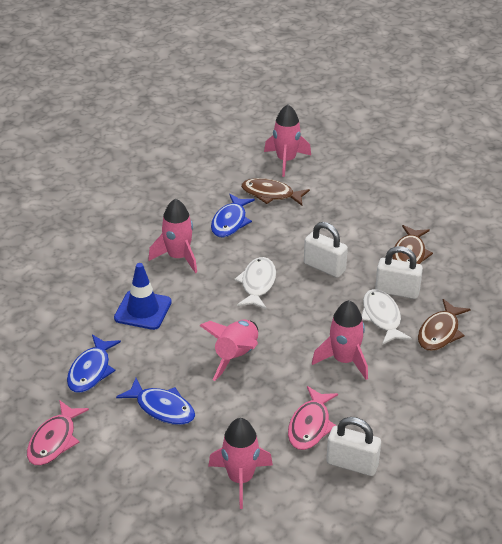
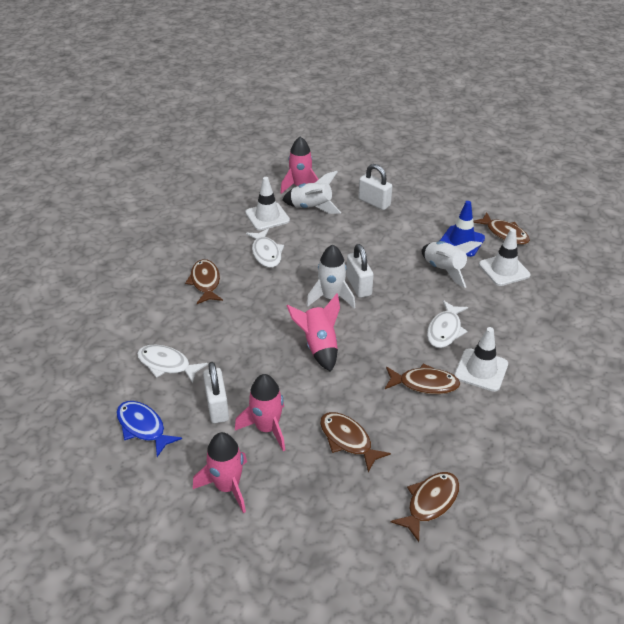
blue fish: 3 -> 1
brown fish: 3 -> 5
pink fish: 2 -> 0
pink rocket: 5 -> 4
white fish: 2 -> 3
white rocket: 0 -> 3
white traffic cone: 0 -> 3

